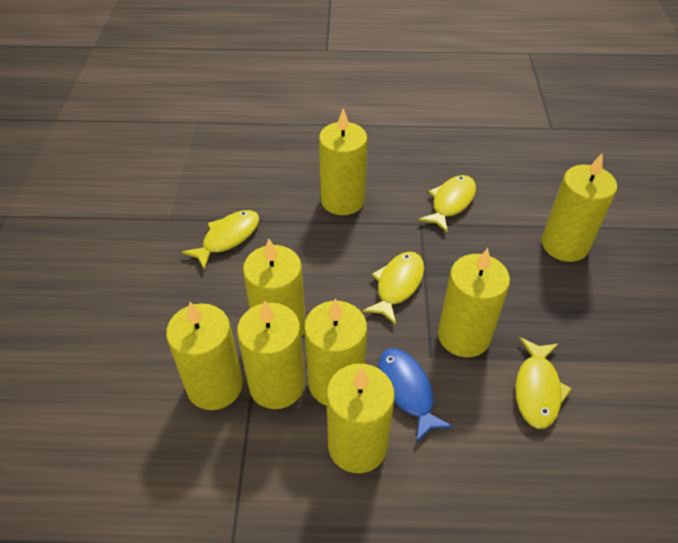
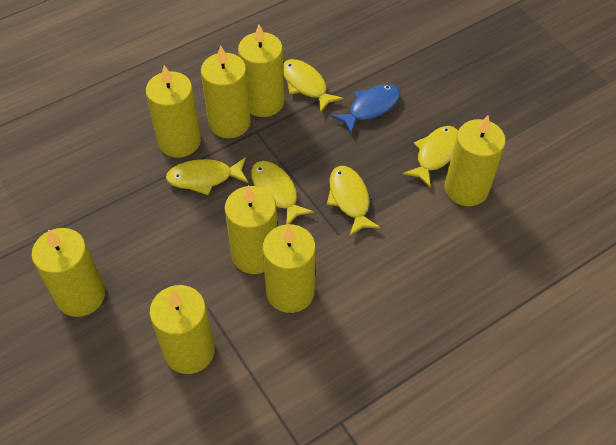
yellow fish: 4 -> 5

